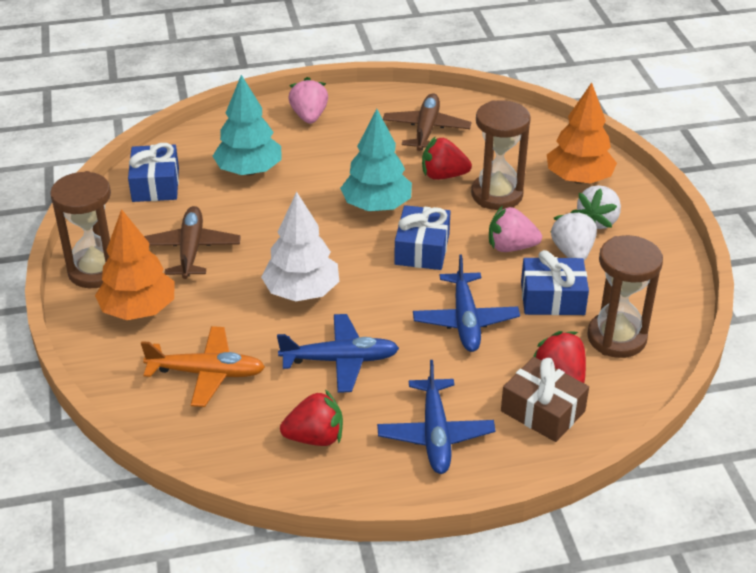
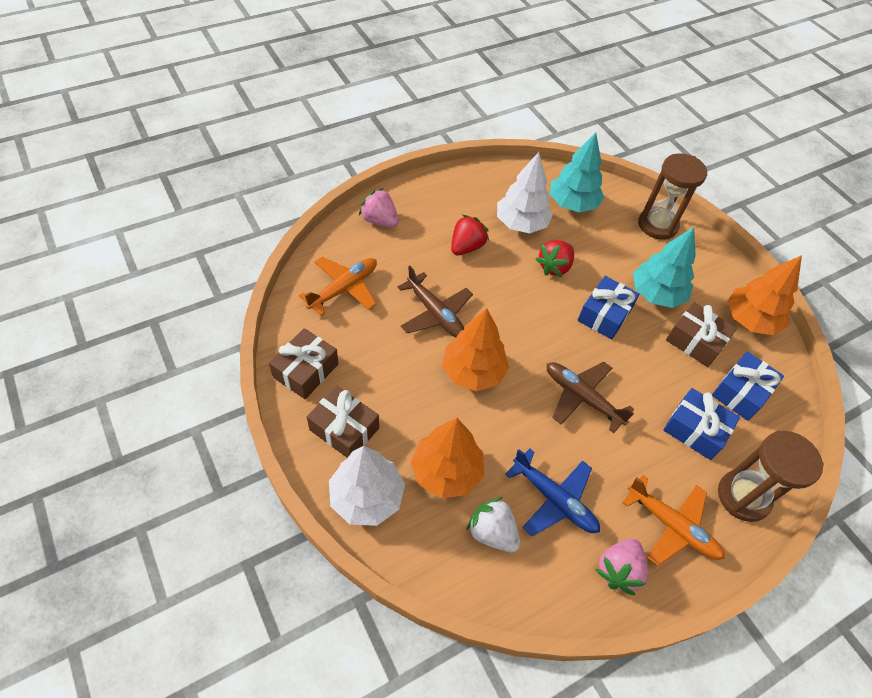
blue plane: 3 -> 1
brown gift: 1 -> 3
brown hourglass: 3 -> 2
orange plane: 1 -> 2
orange tree: 2 -> 3
red strawberry: 3 -> 2
white strawberry: 2 -> 1
white tree: 1 -> 2

